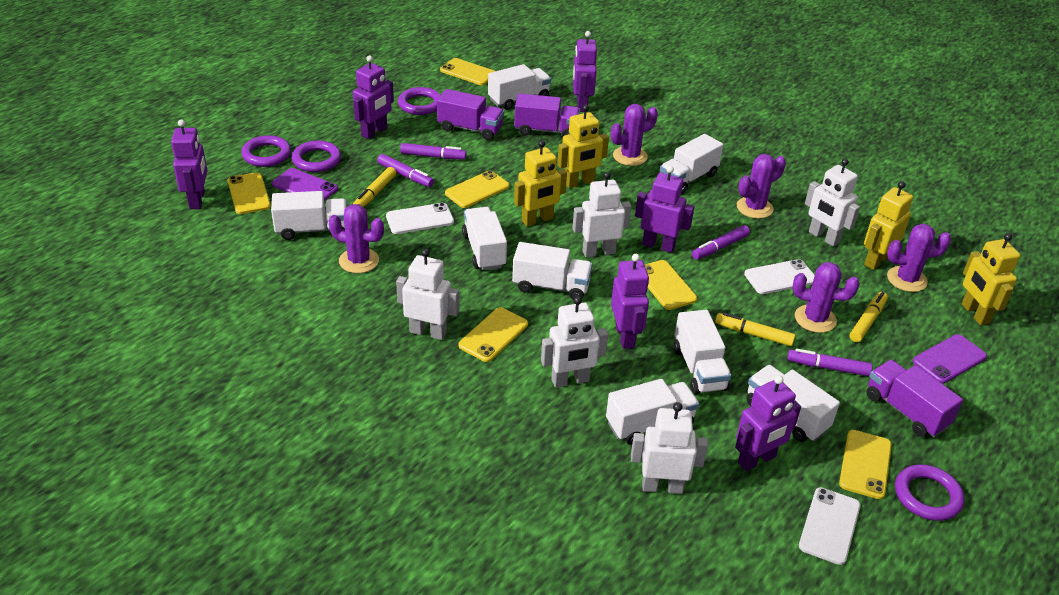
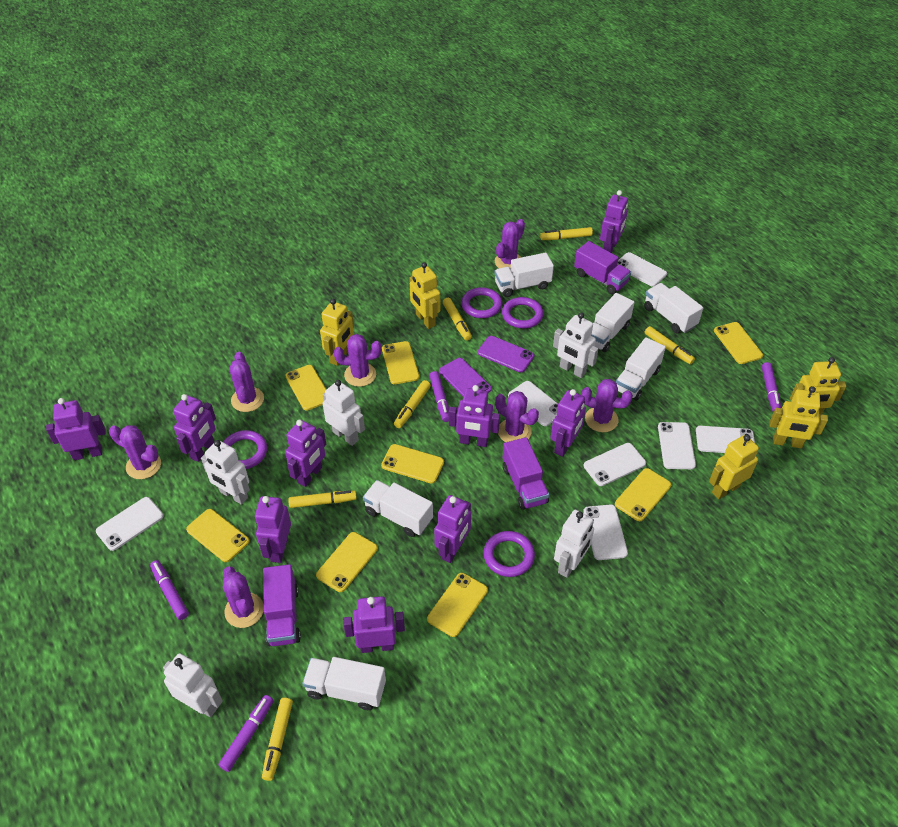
purple cactus: 5 -> 7
purple robot: 6 -> 9
white phone: 3 -> 7
white truck: 8 -> 6
yellow marker: 3 -> 6
yellow phone: 6 -> 8
yellow robot: 4 -> 5

